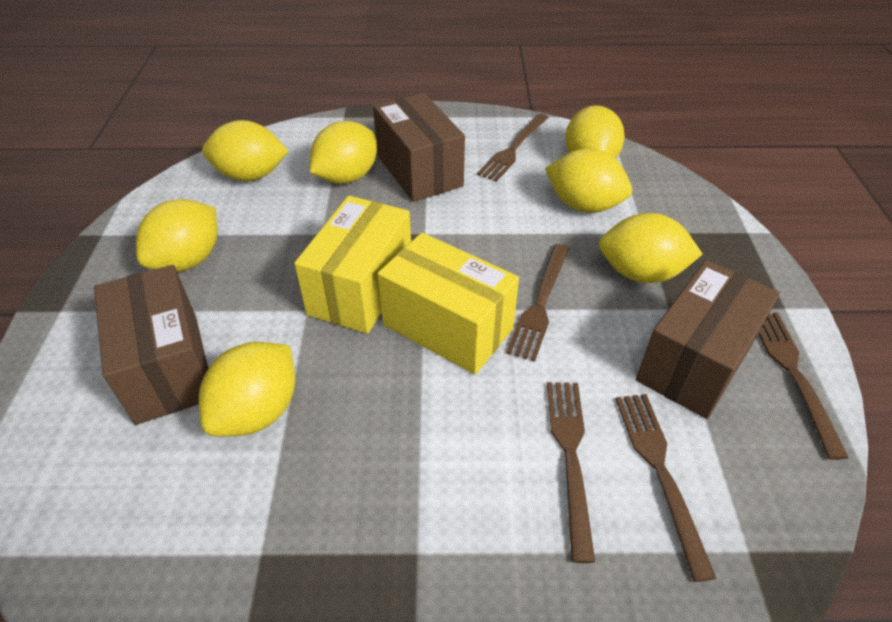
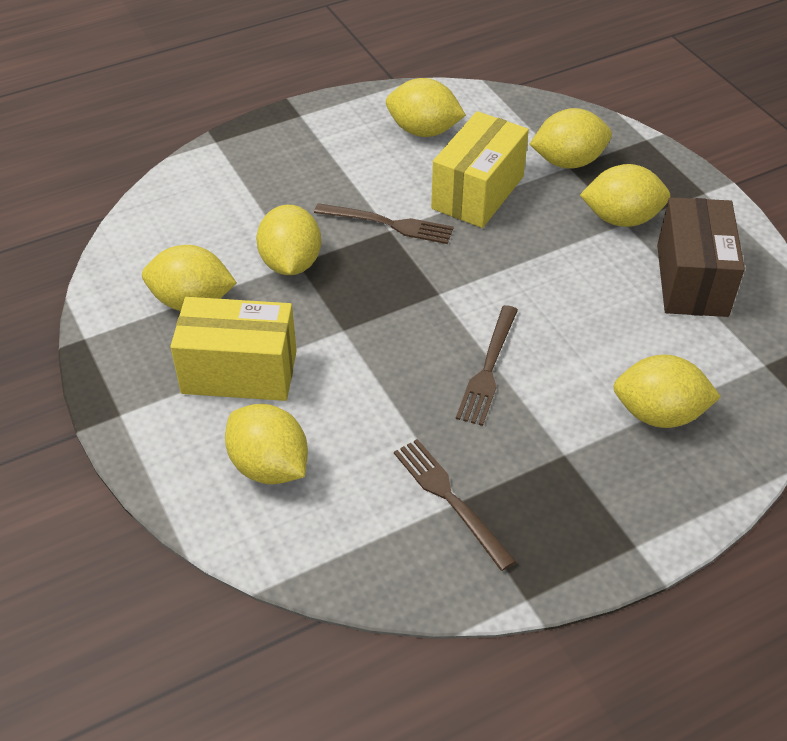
brown box: 3 -> 1
brown fork: 5 -> 3

